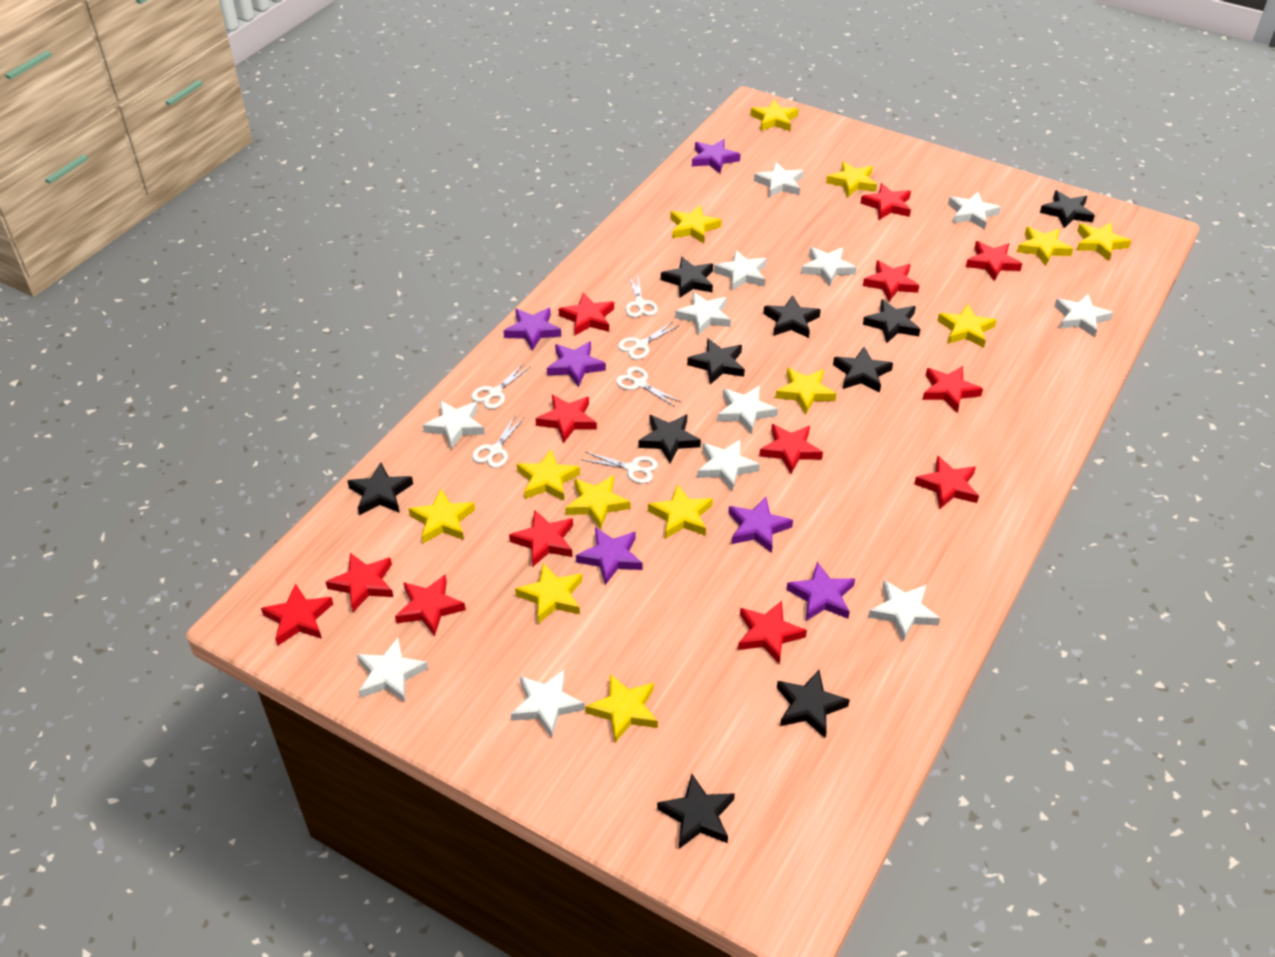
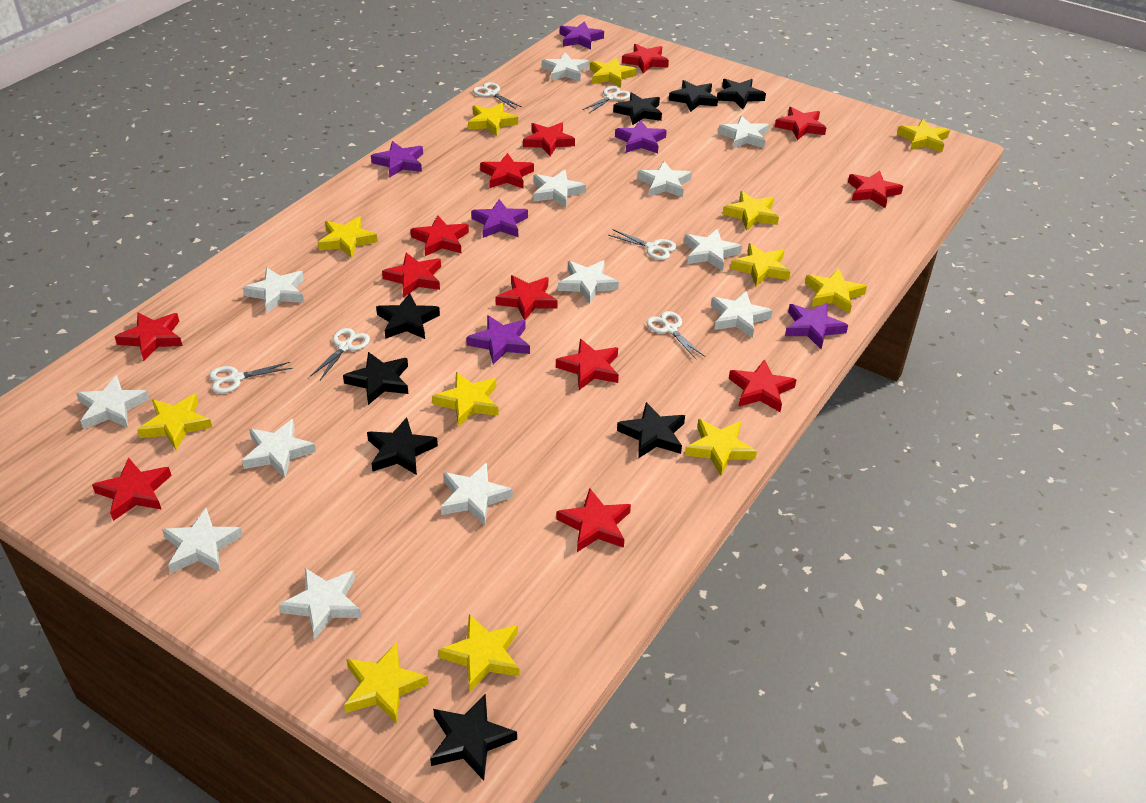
black star: 10 -> 8
white star: 12 -> 13
yellow star: 13 -> 12

